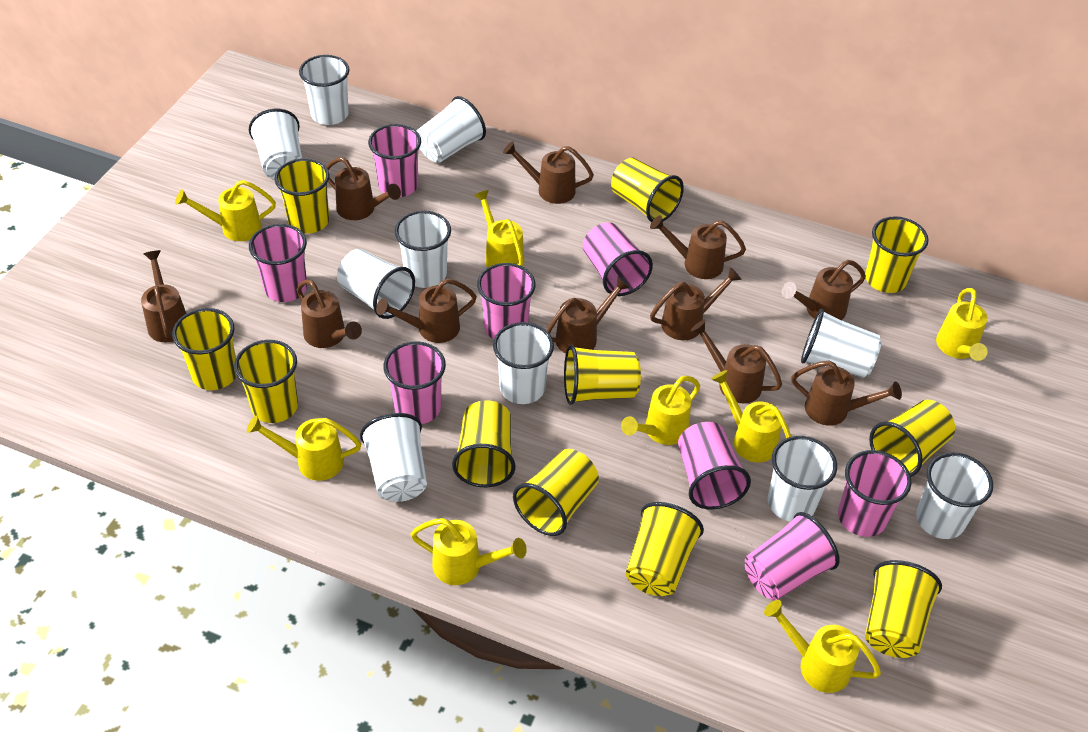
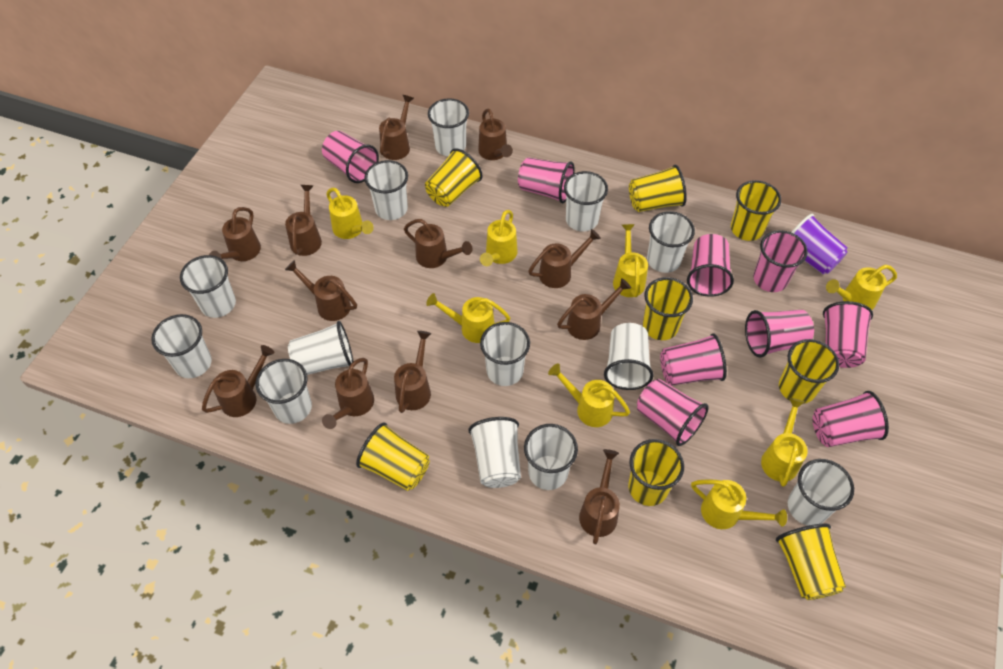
brown watering can: 11 -> 12
pink cup: 8 -> 9
purple cup: 0 -> 1
white cup: 10 -> 13
yellow cup: 11 -> 8

